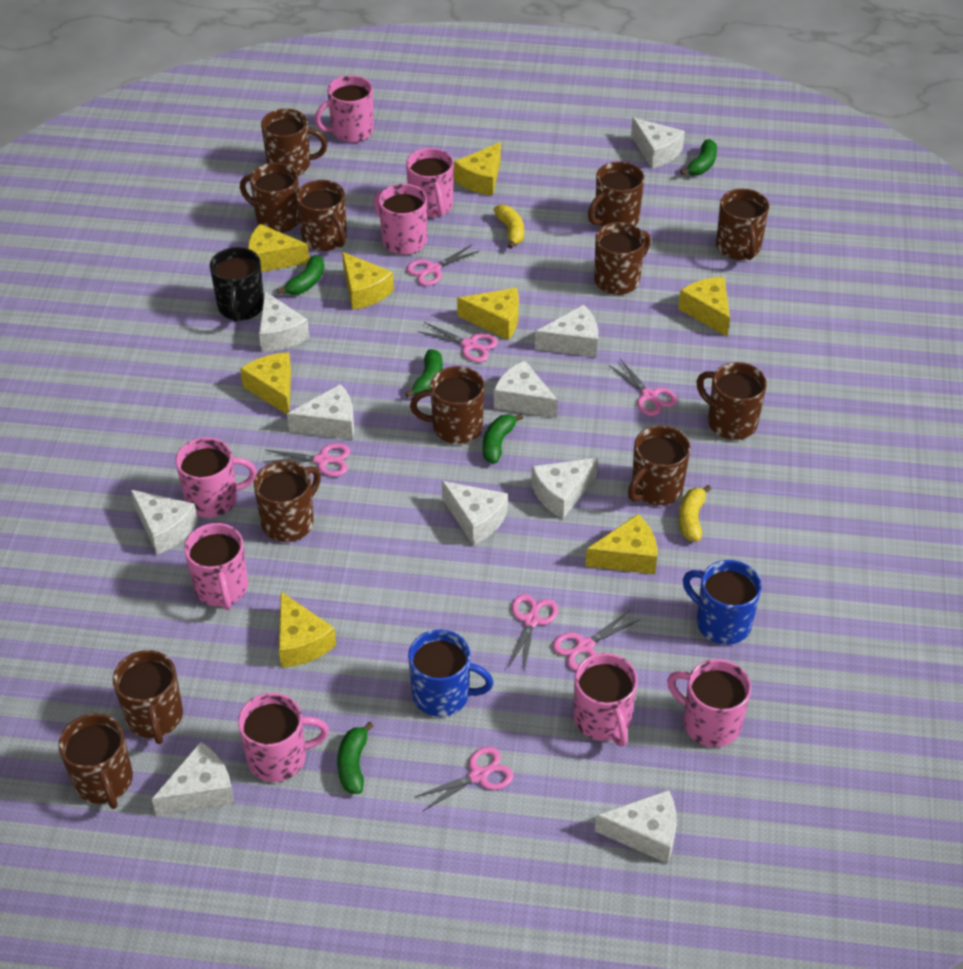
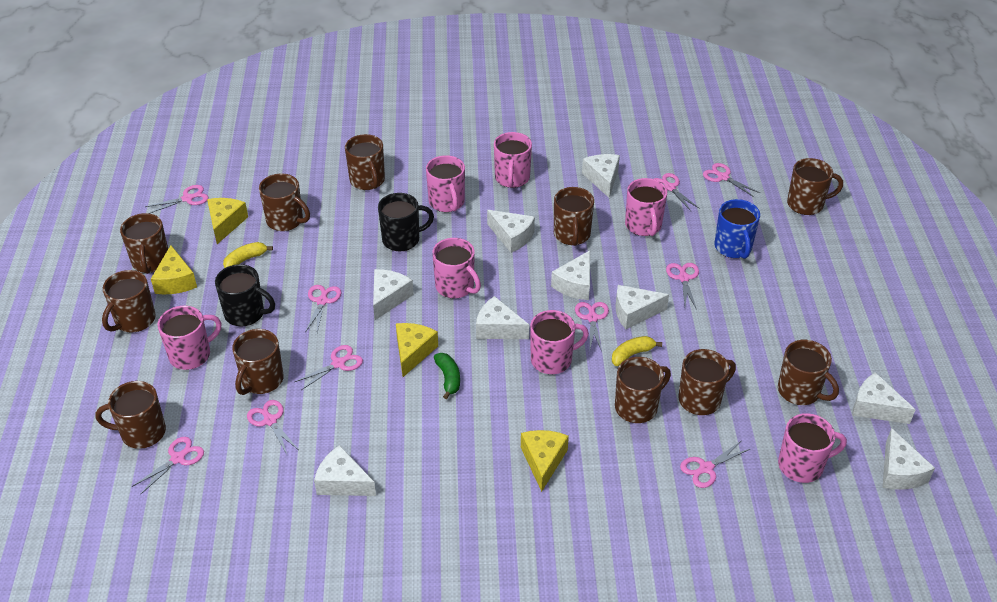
black mug: 1 -> 2
blue mug: 2 -> 1
brown mug: 12 -> 11
green banana: 5 -> 1
pink mug: 8 -> 7
pink scissors: 7 -> 10
white cheese: 10 -> 9
yellow cheese: 8 -> 4

